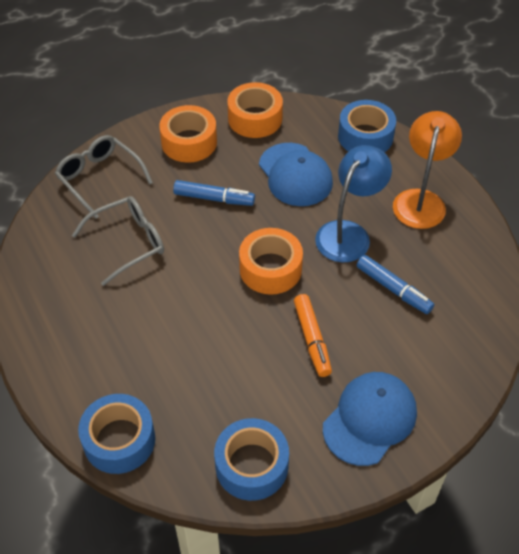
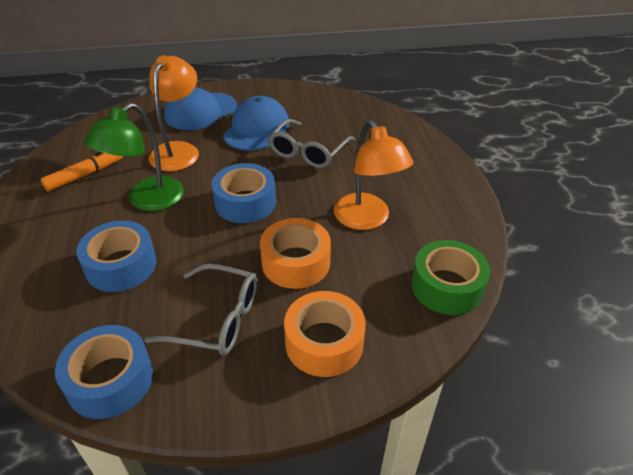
blue lamp: 1 -> 0
blue marker: 2 -> 0
green lamp: 0 -> 1
green tape: 0 -> 1
orange lamp: 1 -> 2
orange tape: 3 -> 2

